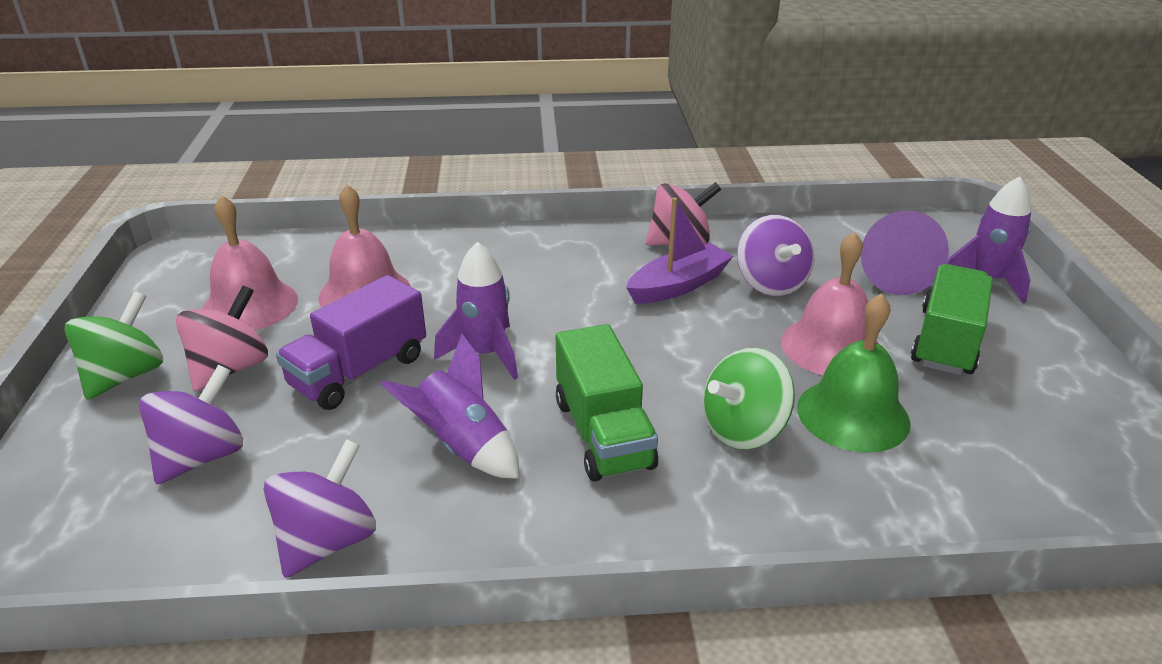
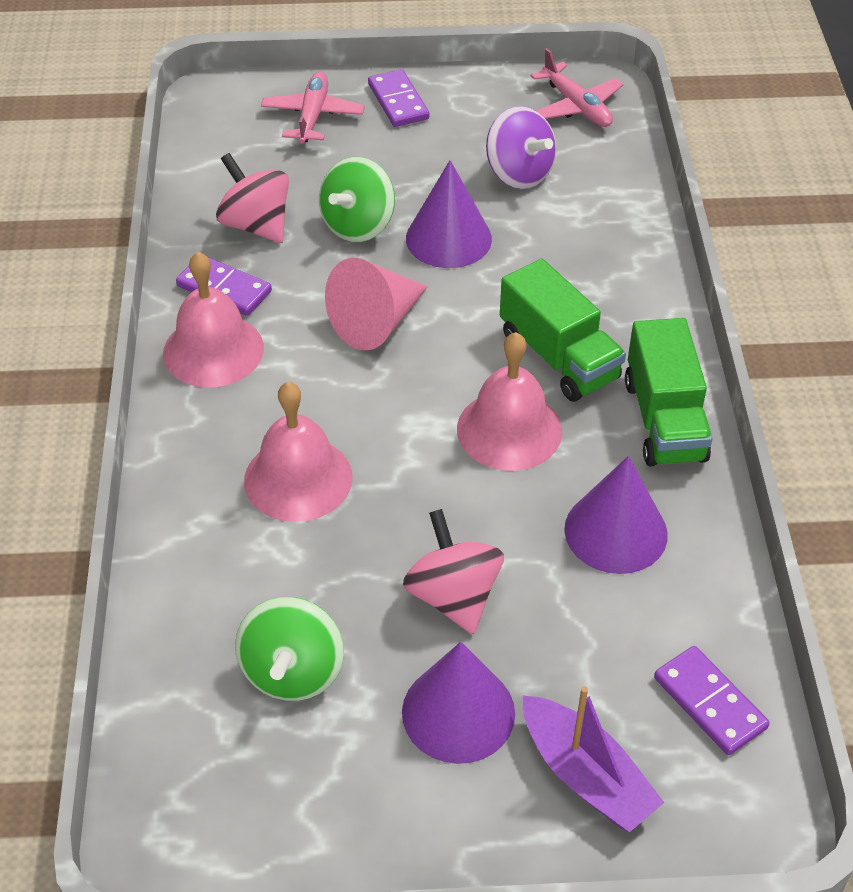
green bell: 1 -> 0
pink cone: 0 -> 1
pink plane: 0 -> 2
purple cone: 1 -> 3
purple domino: 0 -> 3
purple rocket: 3 -> 0
purple spinning top: 3 -> 1
purple truck: 1 -> 0

